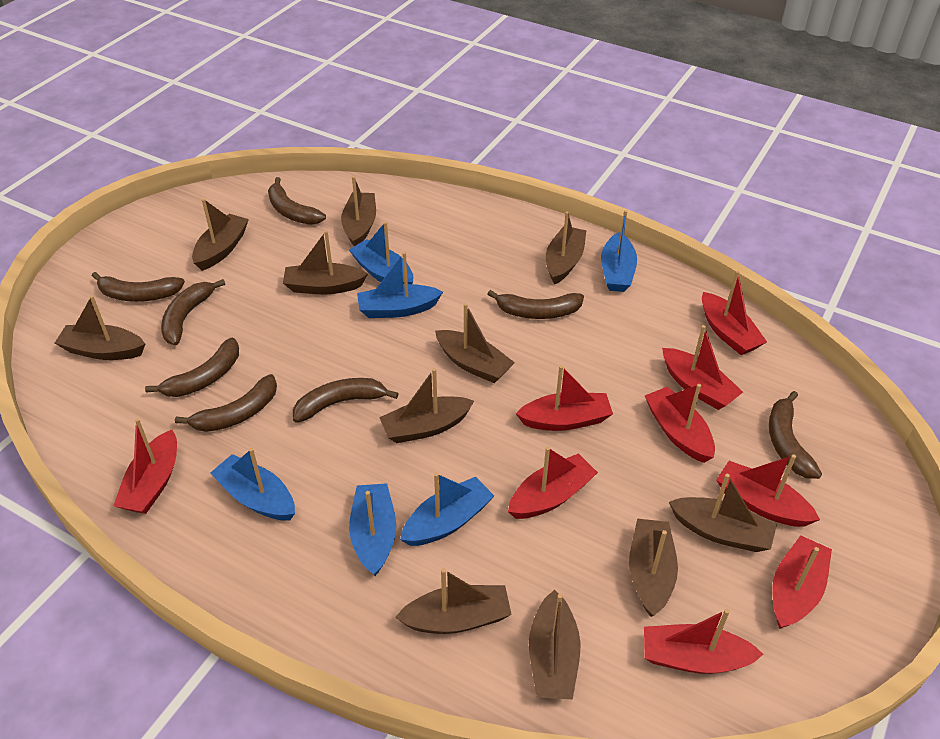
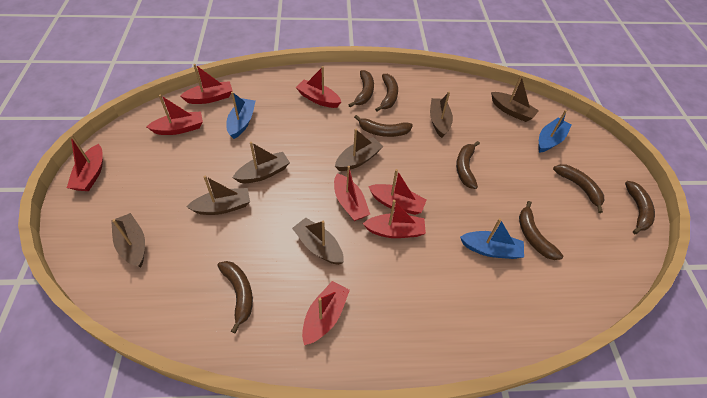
blue boat: 6 -> 3
brown boat: 11 -> 7
red boat: 9 -> 8

